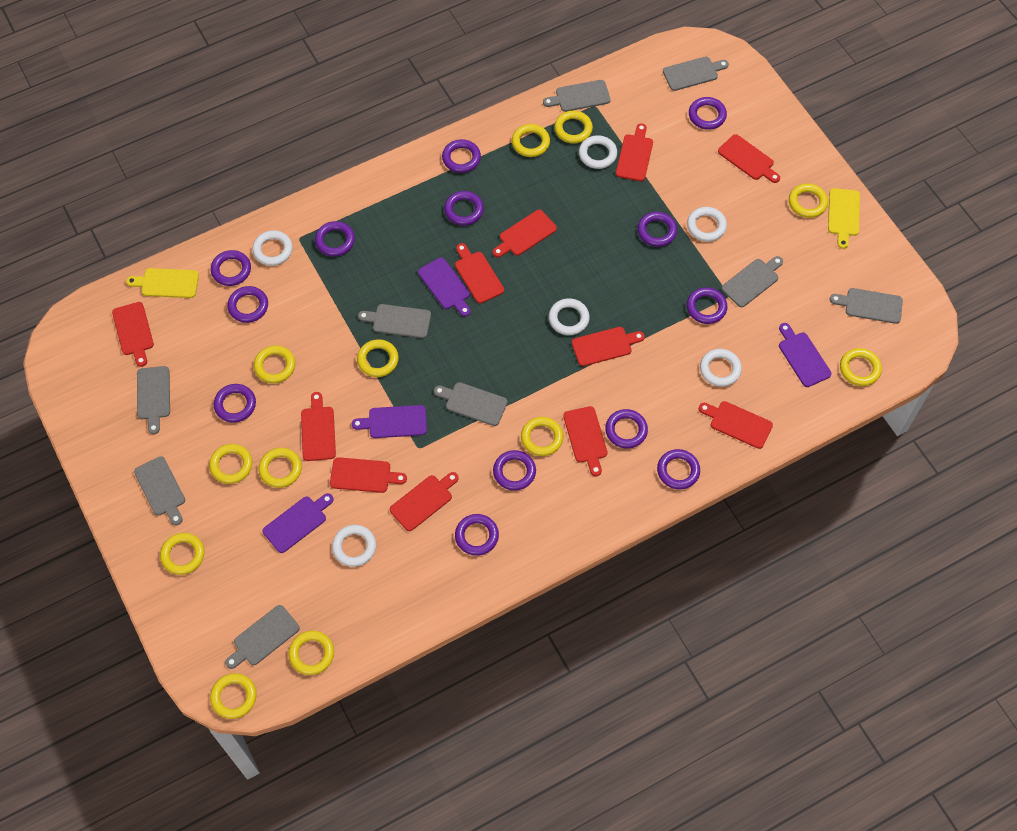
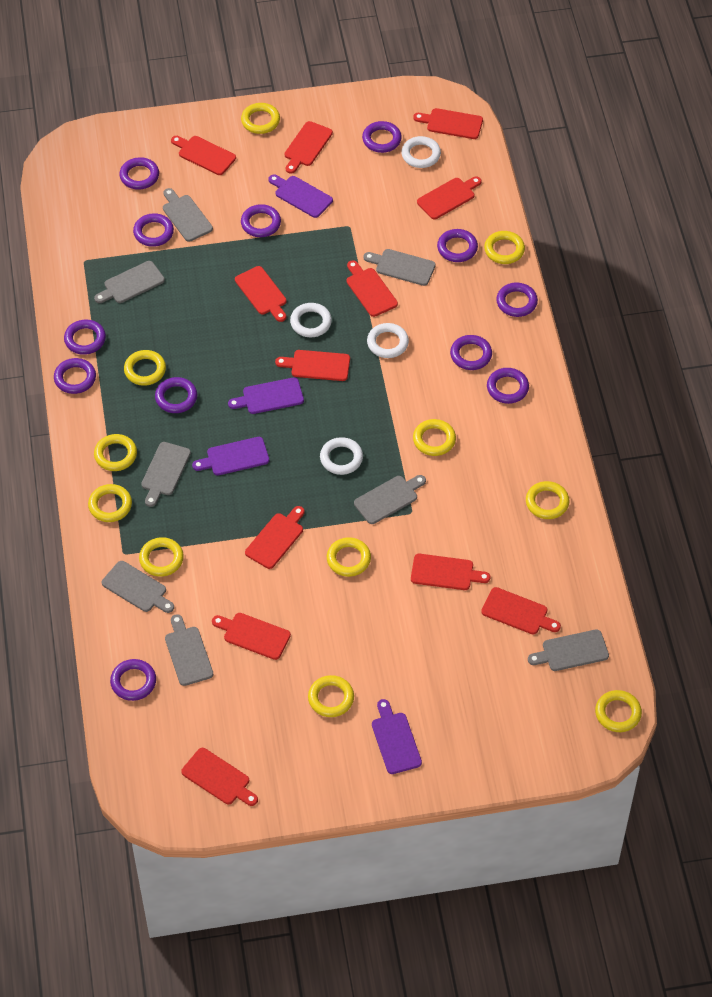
grey cutting board: 9 -> 8
purple ring: 13 -> 12
red cutting board: 11 -> 12
white ring: 6 -> 4
yellow cutting board: 2 -> 0
yellow ring: 12 -> 11

